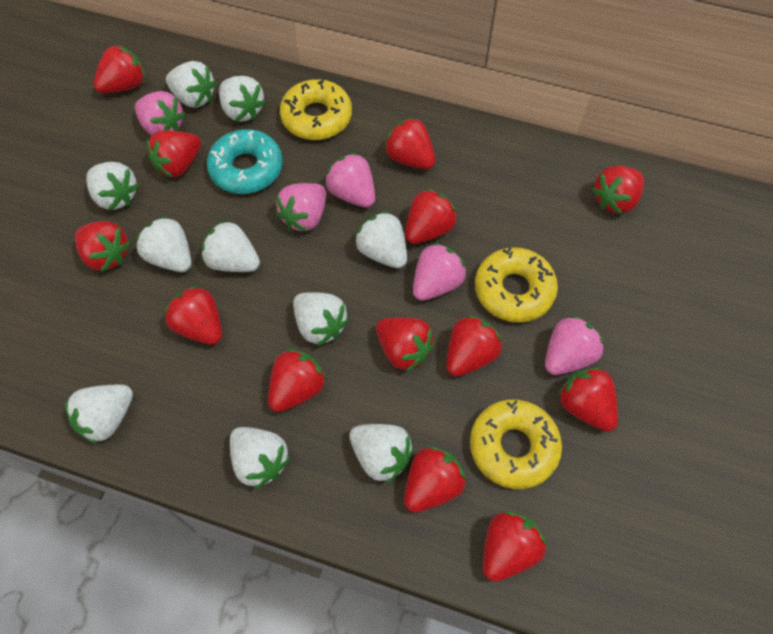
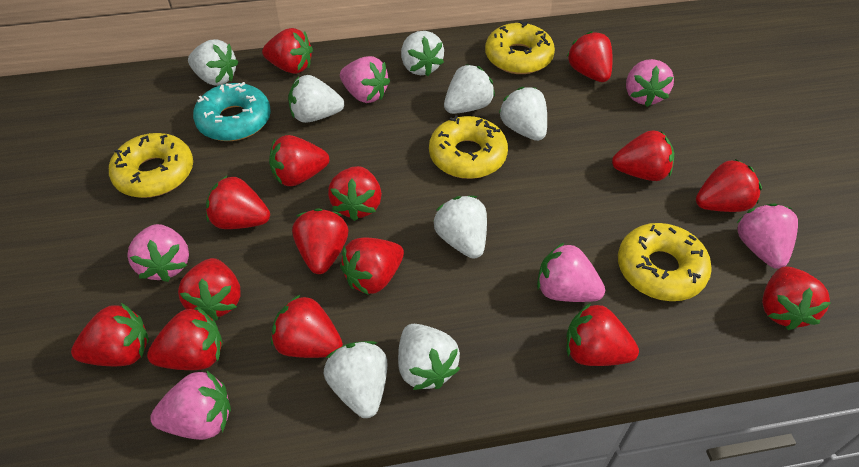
pink strawberry: 5 -> 6
red strawberry: 13 -> 15
white strawberry: 10 -> 8
yellow donut: 3 -> 4

